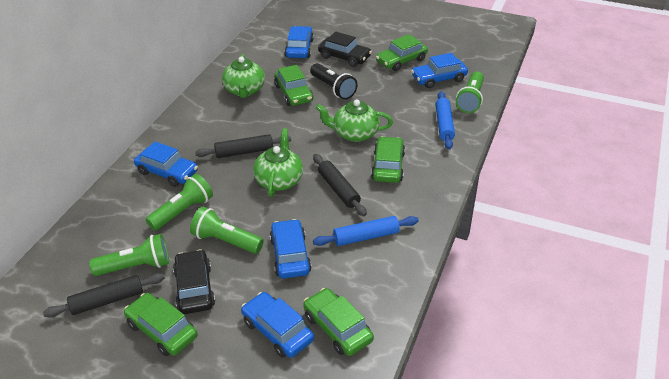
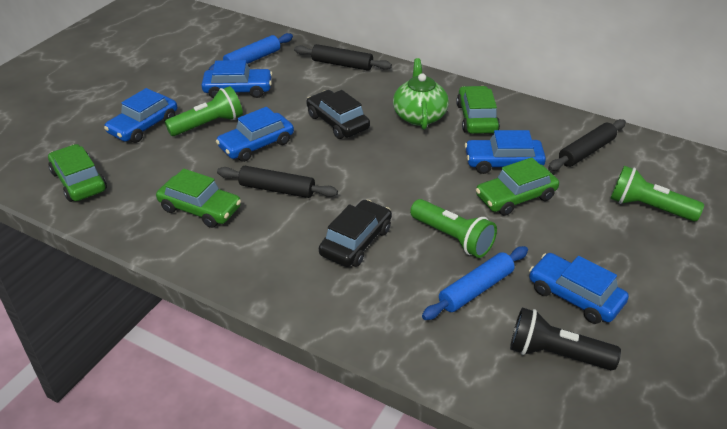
green car: 5 -> 4
green flashlight: 4 -> 3
green teapot: 3 -> 1

